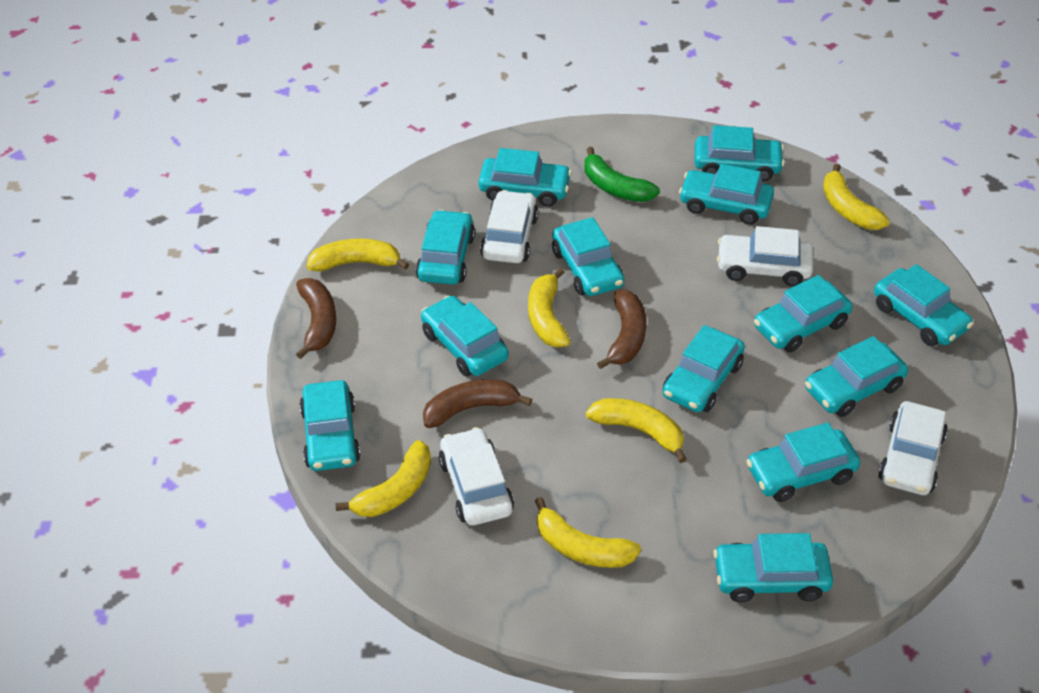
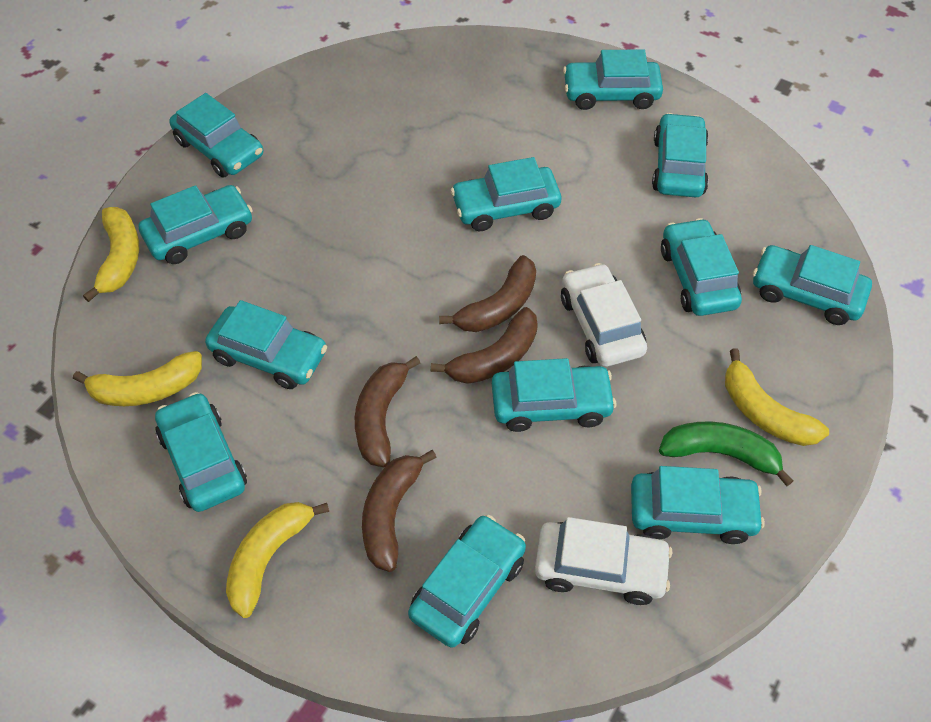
brown banana: 3 -> 4
turquoise car: 13 -> 12
white car: 4 -> 2
yellow banana: 6 -> 4

